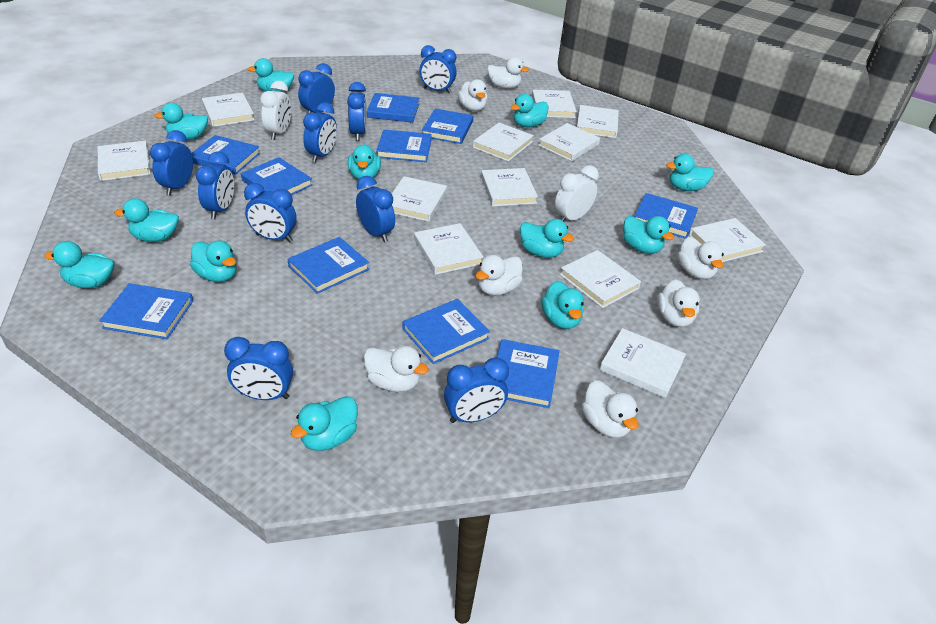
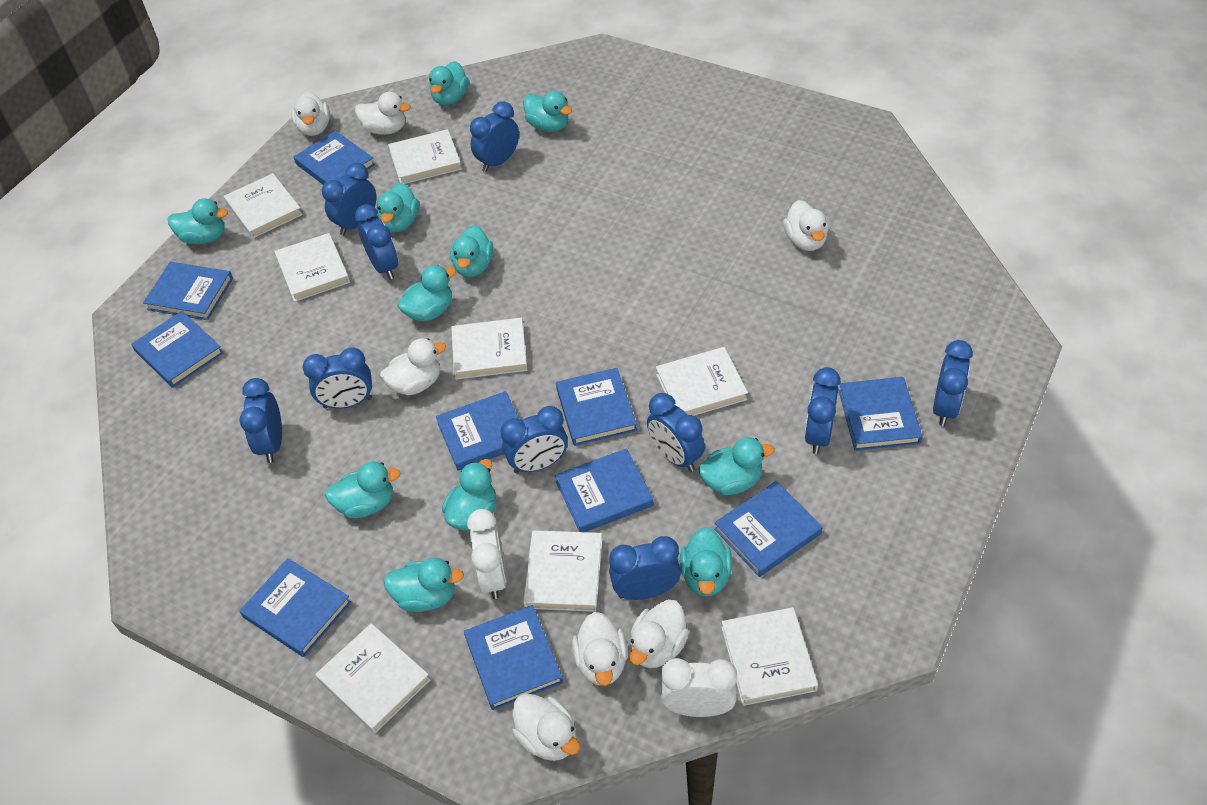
turquoise duck: 12 -> 11
white book: 12 -> 8

